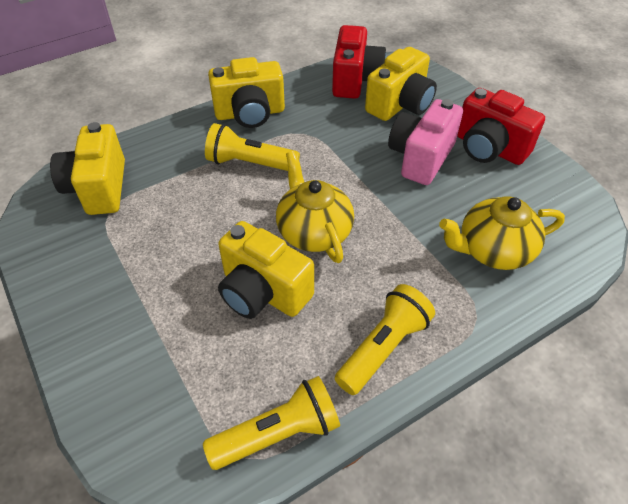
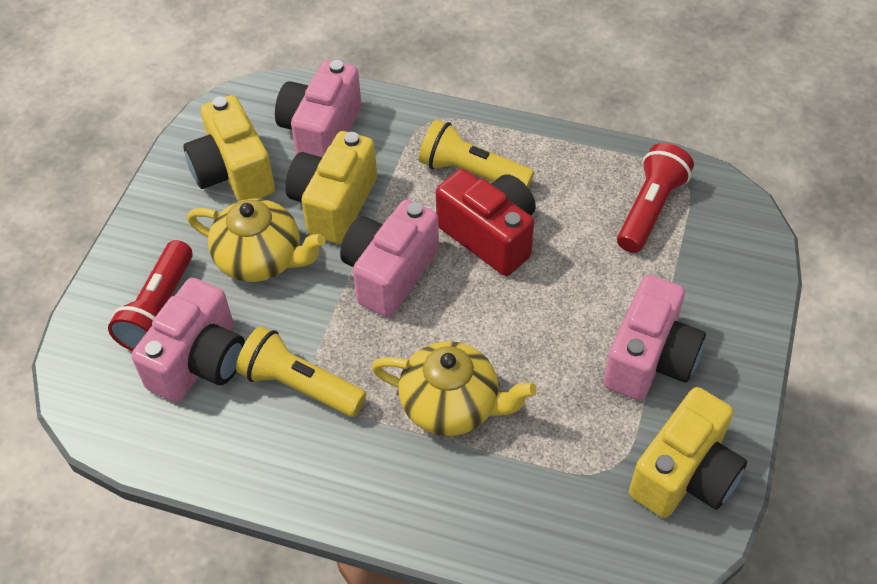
pink camera: 1 -> 4
red camera: 2 -> 1
red flashlight: 0 -> 2
yellow camera: 4 -> 3
yellow flashlight: 3 -> 2

